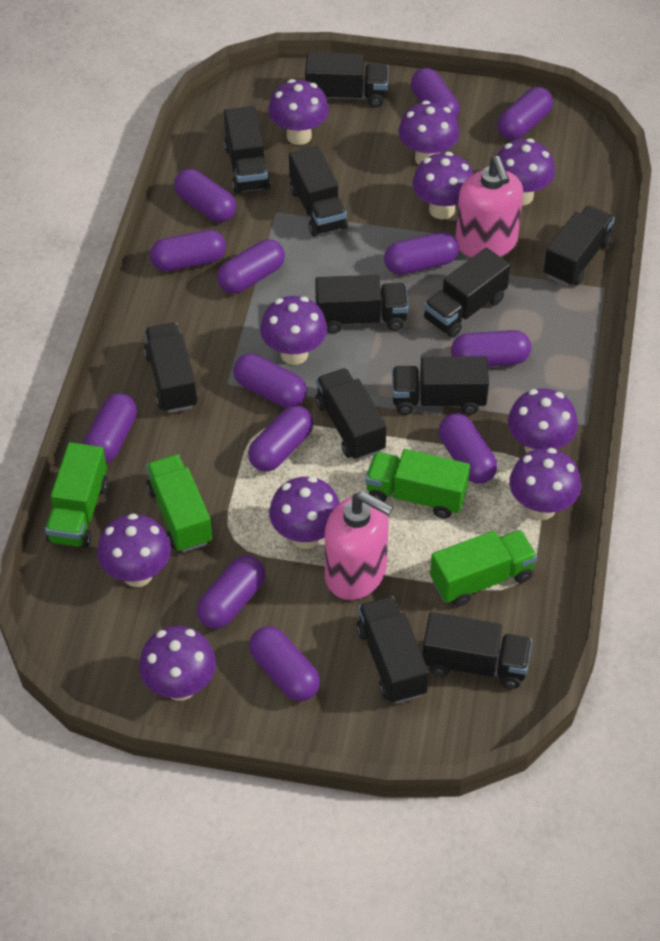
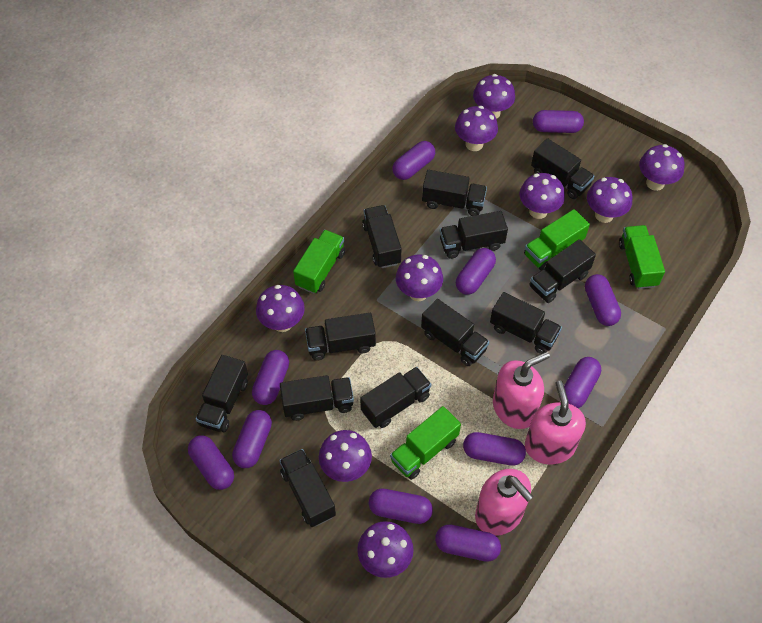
black truck: 11 -> 12
pink soap dispenser: 2 -> 3
purple capsule: 13 -> 11
purple mushroom: 10 -> 9

